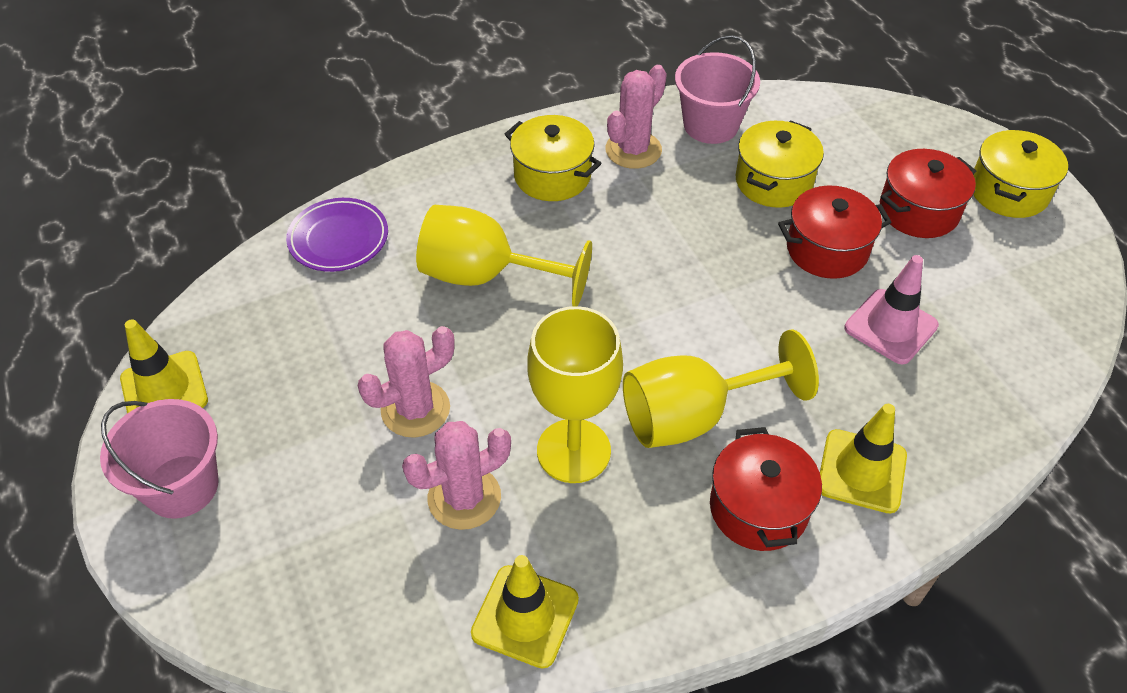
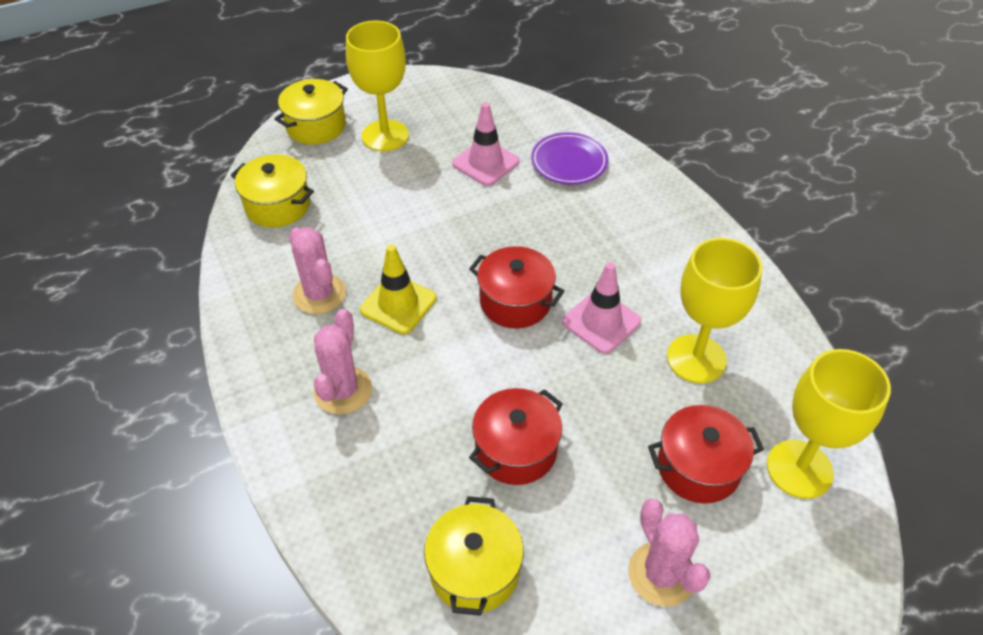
pink bucket: 2 -> 0
pink traffic cone: 1 -> 2
yellow traffic cone: 3 -> 1

